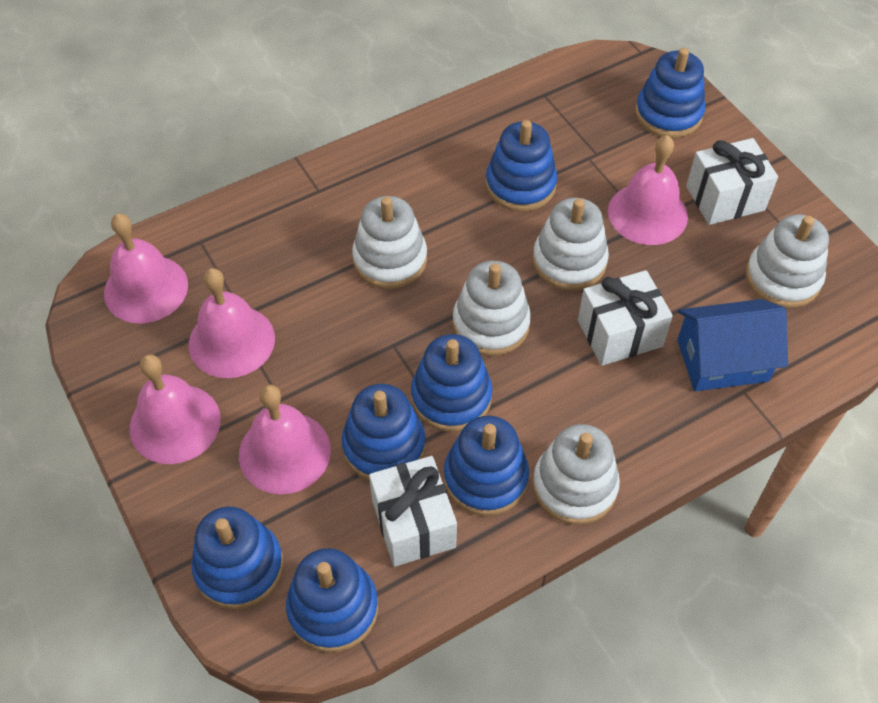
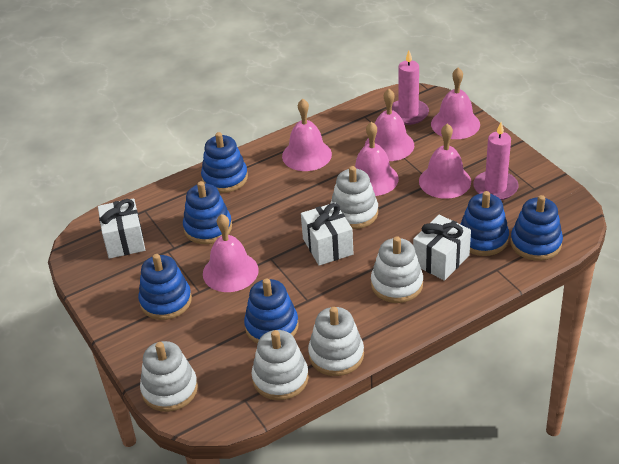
blue house: 1 -> 0
blue stacking toy: 7 -> 6
pink bell: 5 -> 6
pink candle: 0 -> 2

